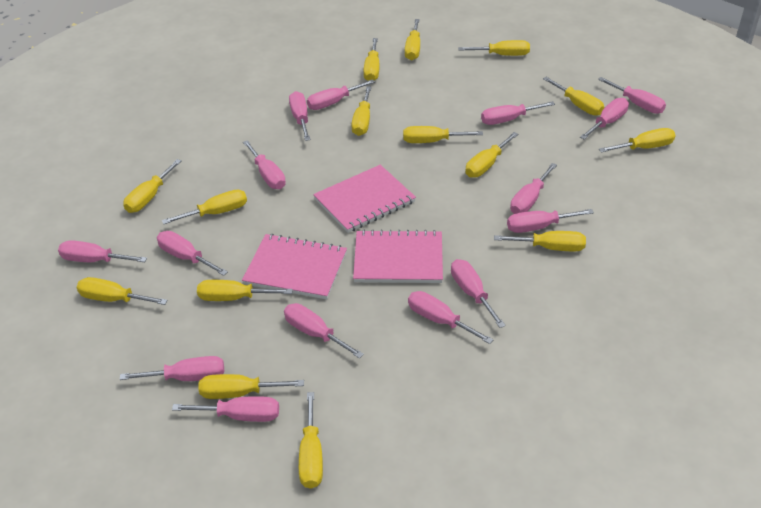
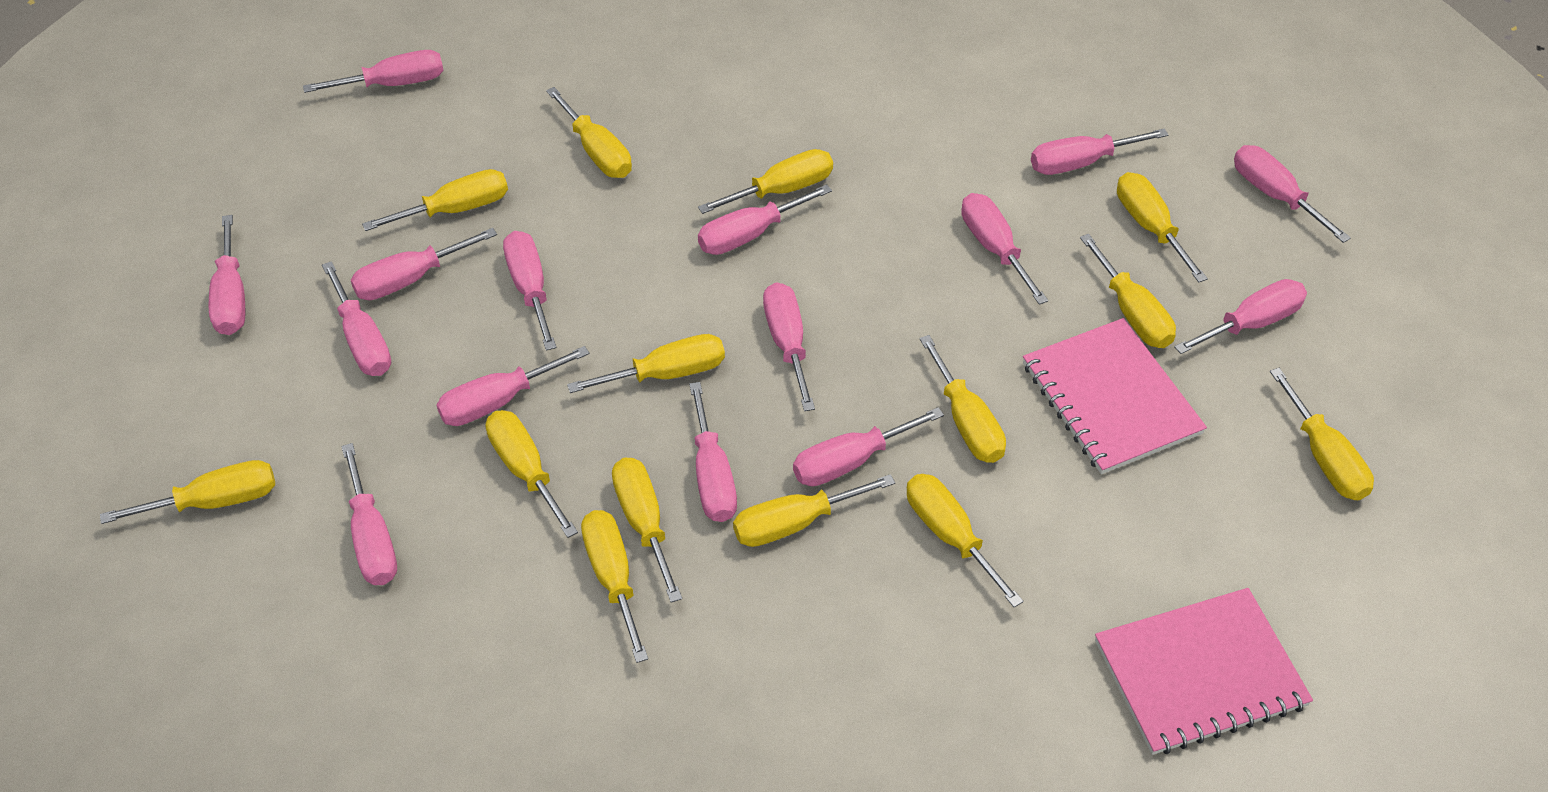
pink notebook: 3 -> 2
yellow screwdriver: 15 -> 14

